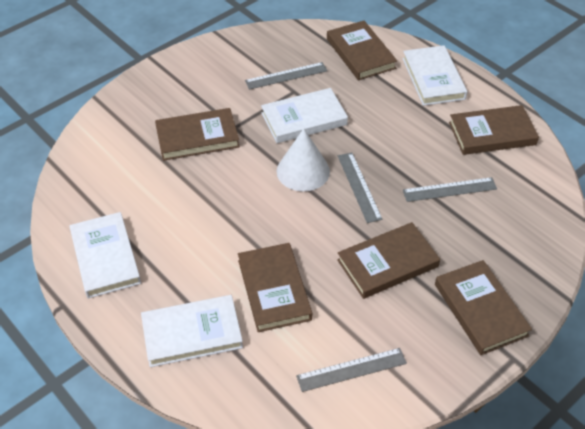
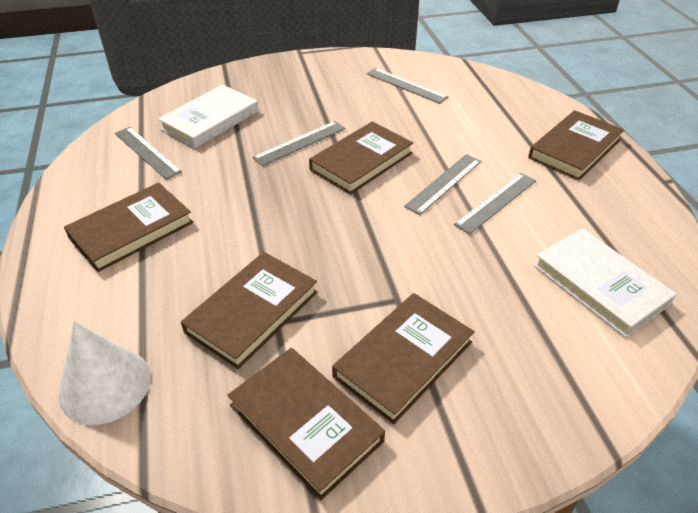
grey ruler: 4 -> 5
white book: 4 -> 2

